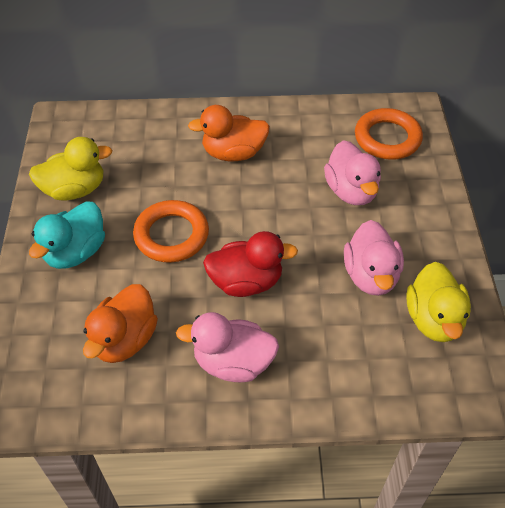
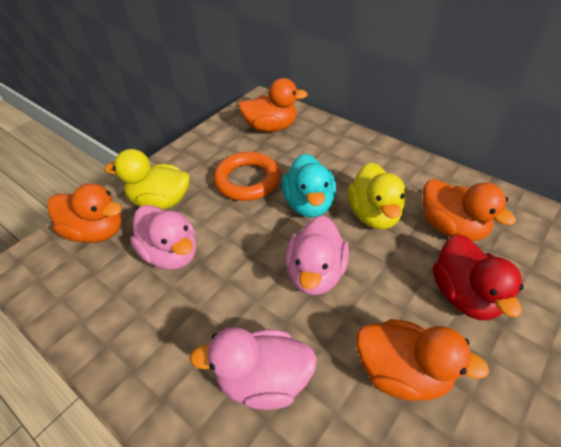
orange duck: 2 -> 4
orange ring: 2 -> 1

